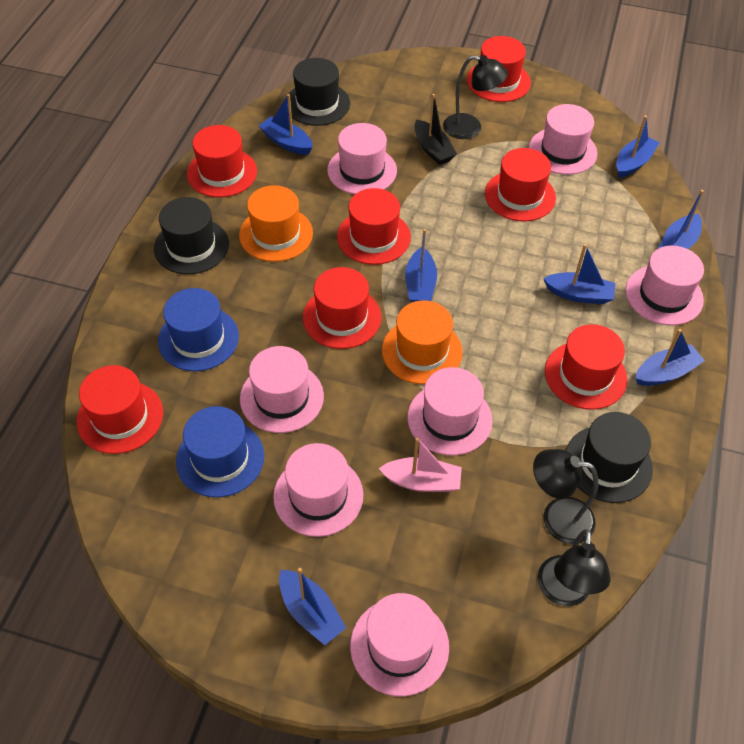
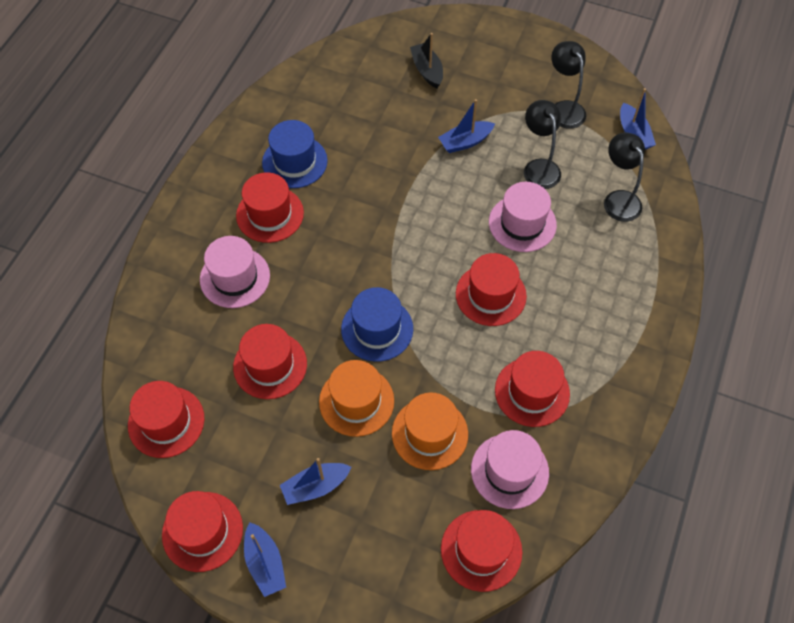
black hat: 3 -> 0
blue boat: 7 -> 4
pink boat: 1 -> 0
pink hat: 7 -> 3

